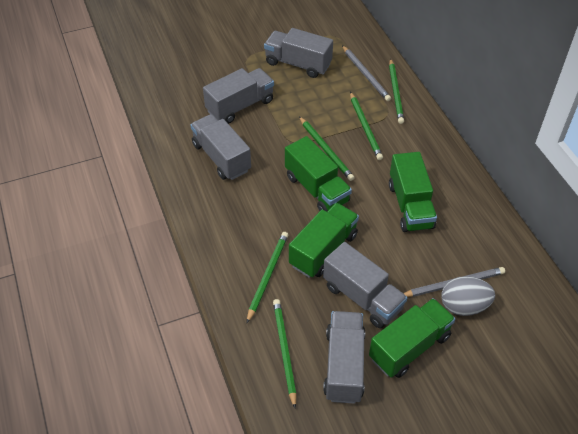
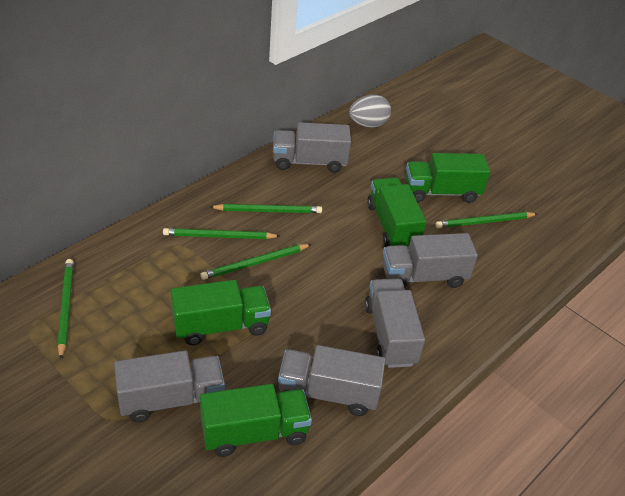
grey pencil: 2 -> 0

